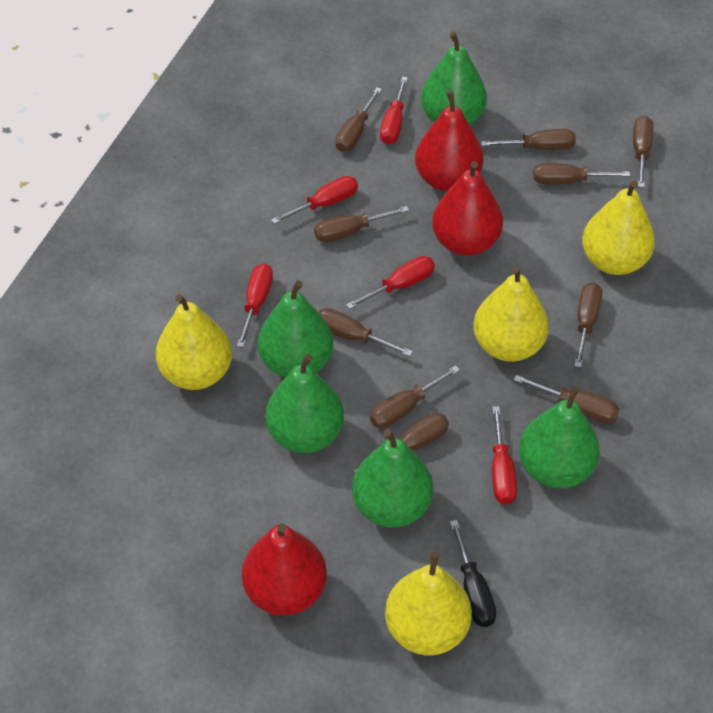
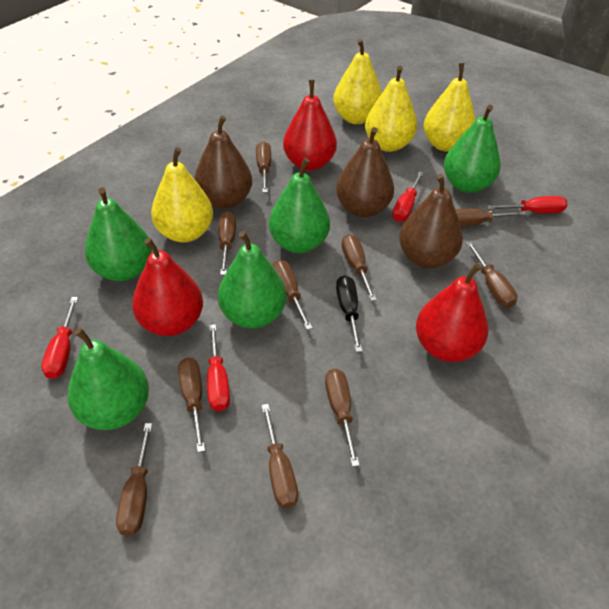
brown pear: 0 -> 3
red screwdriver: 5 -> 4

